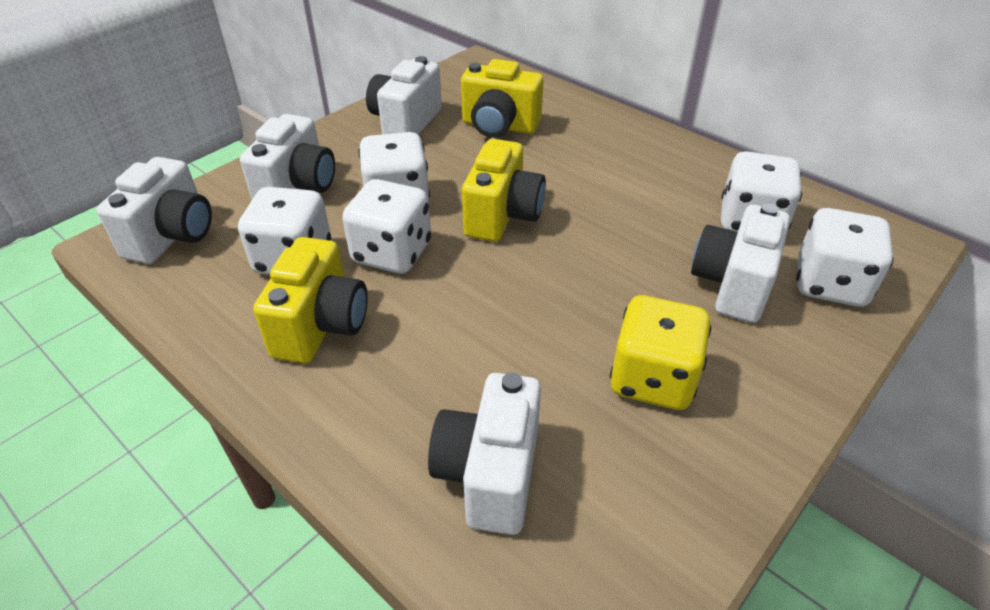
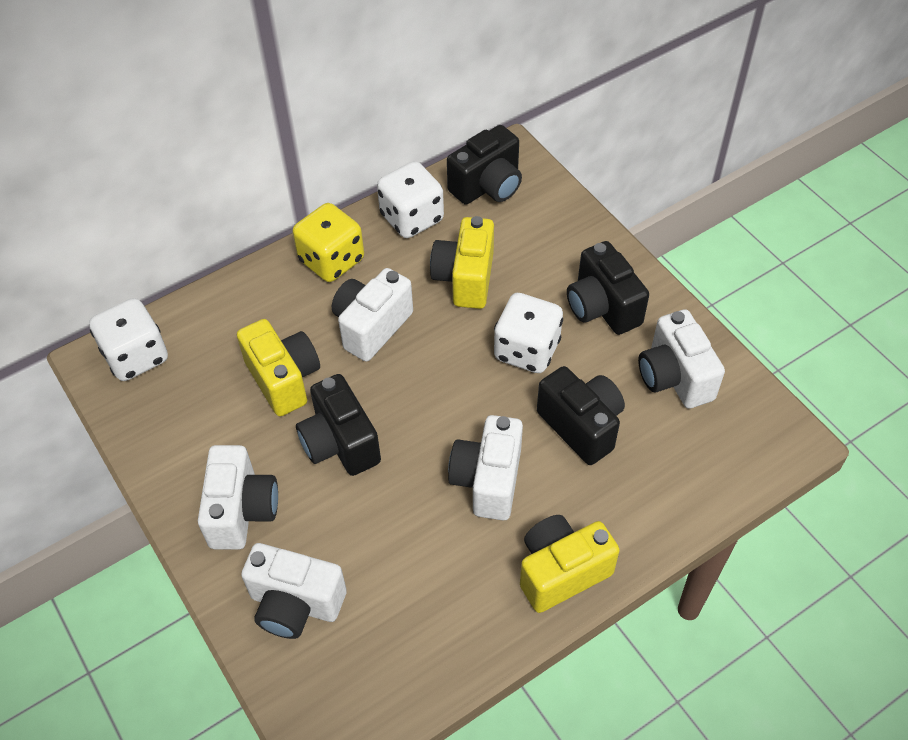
black camera: 0 -> 4
white dice: 5 -> 3

